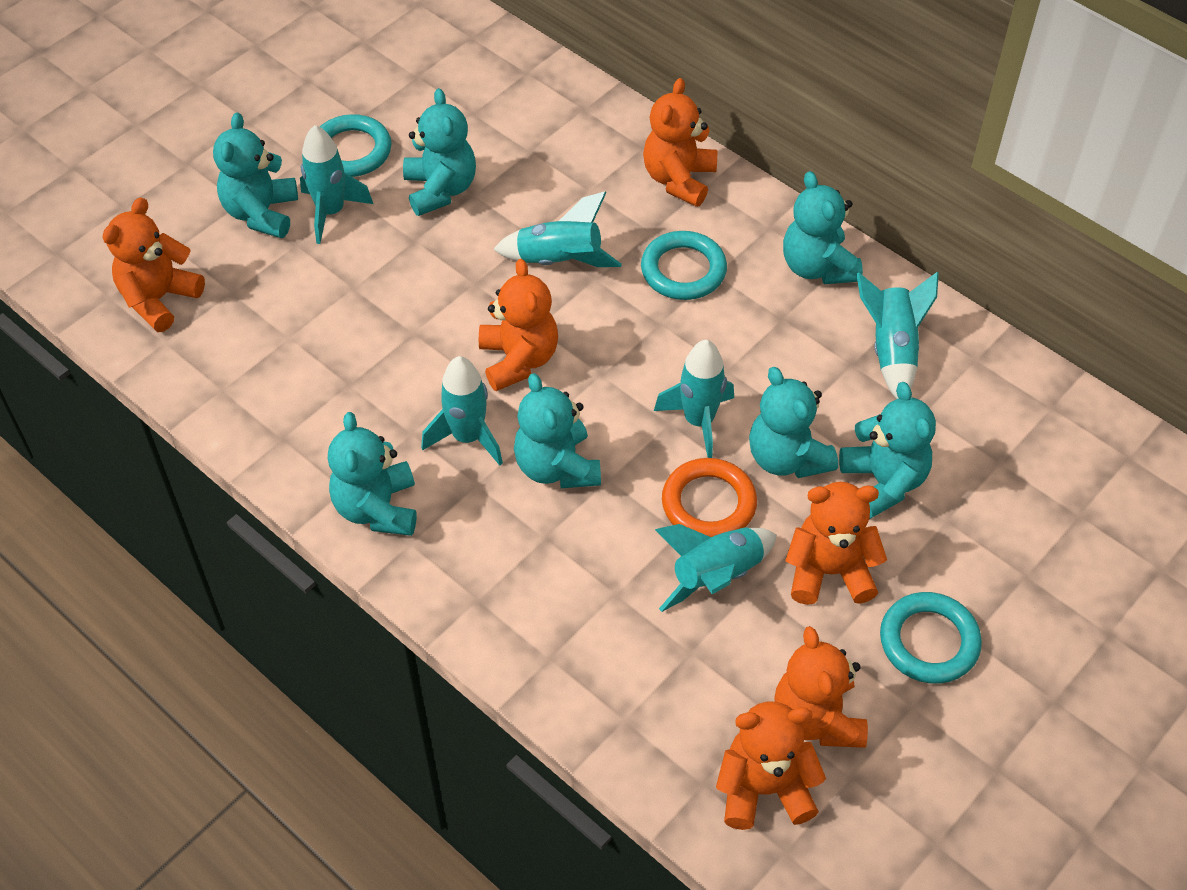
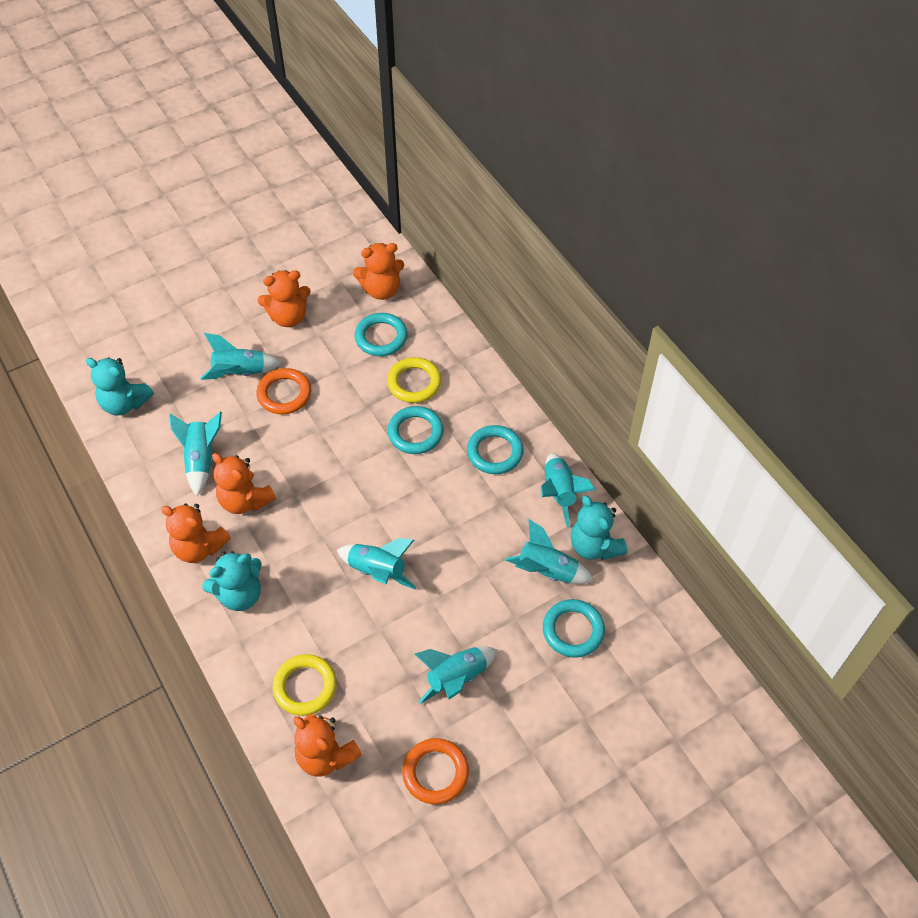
orange ring: 1 -> 2
orange teddy bear: 6 -> 5
turquoise ring: 3 -> 4
turquoise teddy bear: 7 -> 3
yellow ring: 0 -> 2

